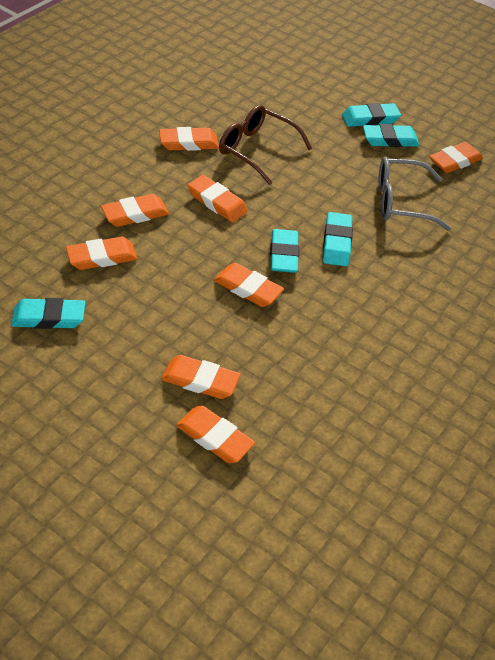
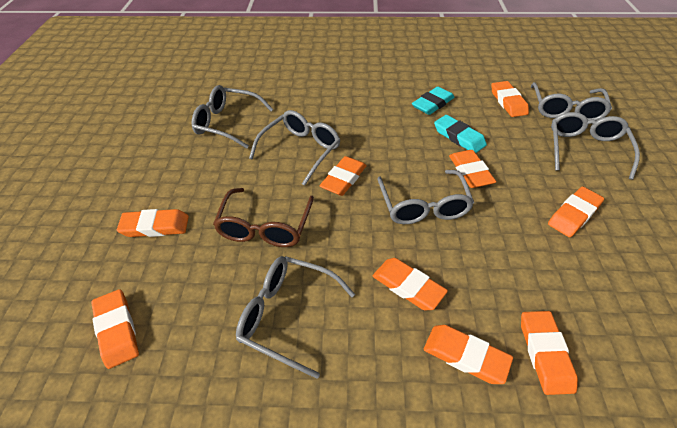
grey glasses: 1 -> 6
orange eraser: 8 -> 9
turquoise eraser: 5 -> 2

